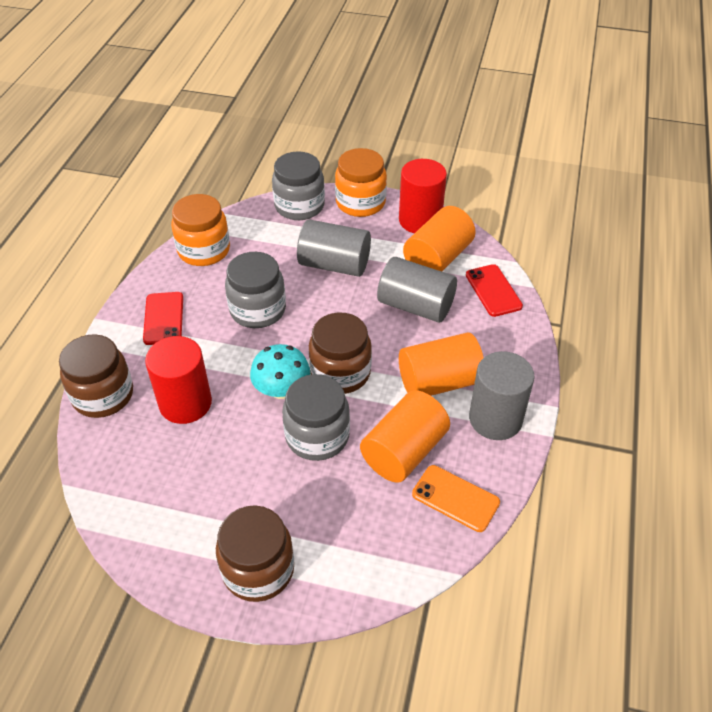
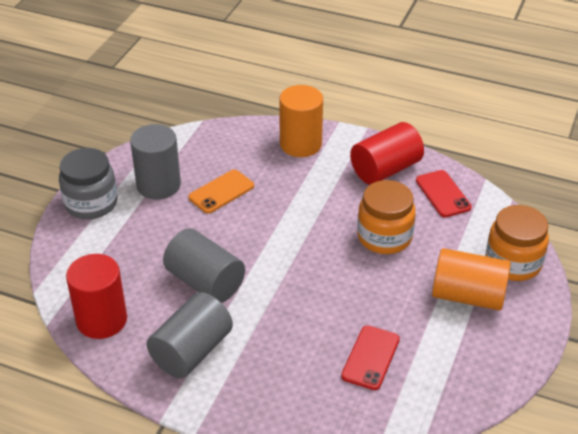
brown jar: 3 -> 0
grey jar: 3 -> 1
orange cylinder: 3 -> 2
turquoise mushroom: 1 -> 0

